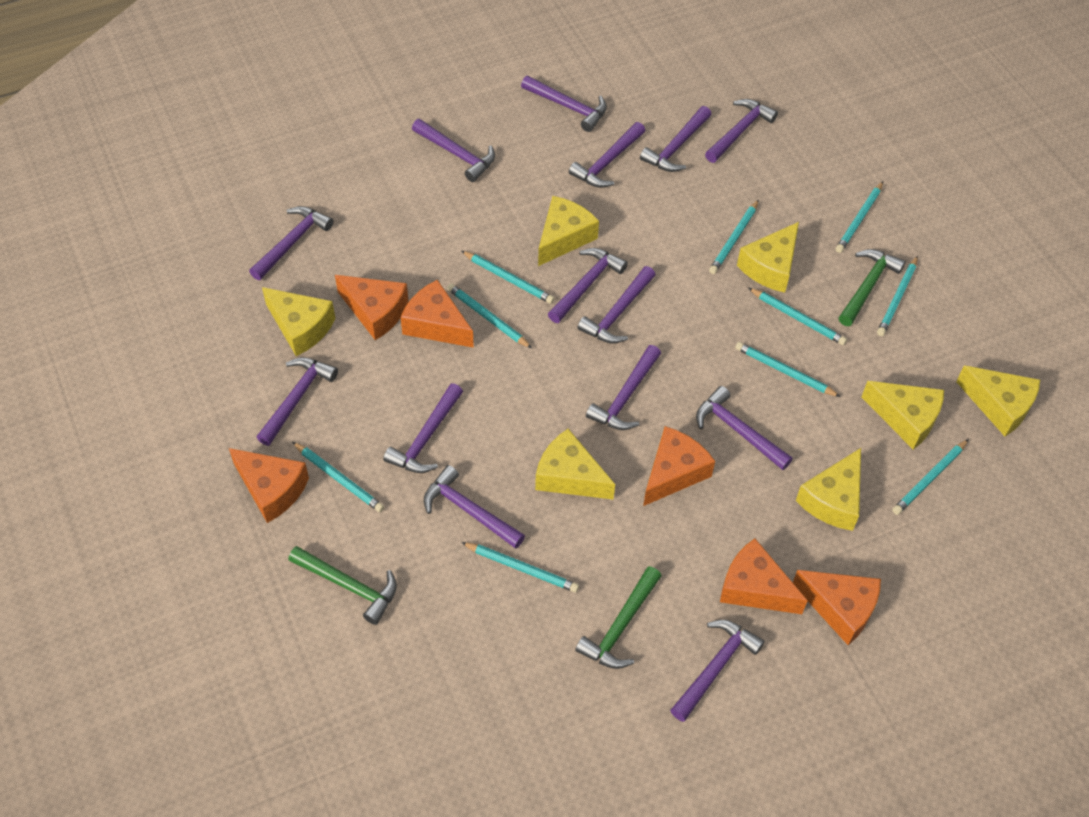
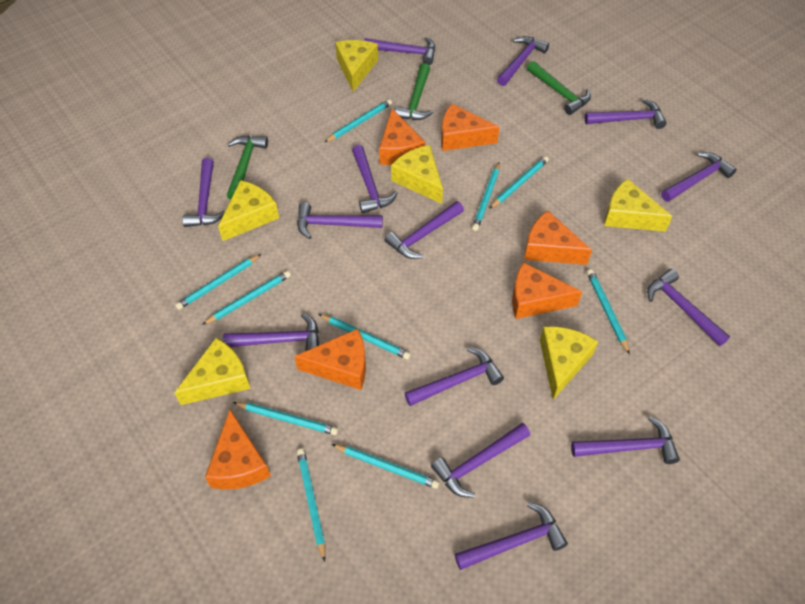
yellow cheese: 7 -> 6

